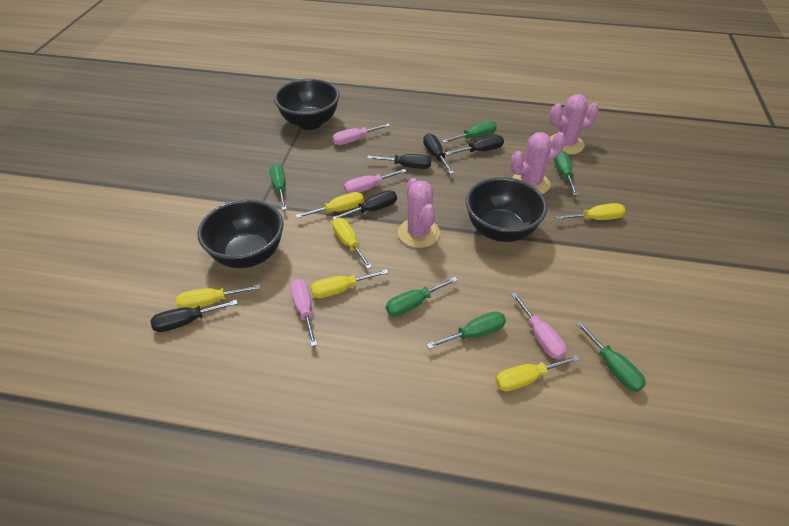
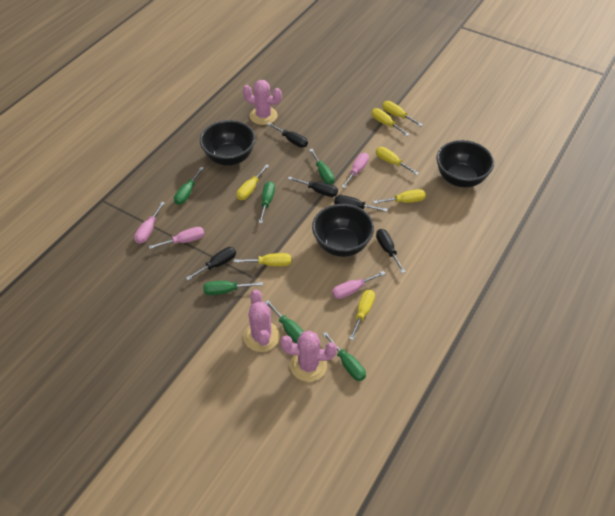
yellow screwdriver: 6 -> 7

